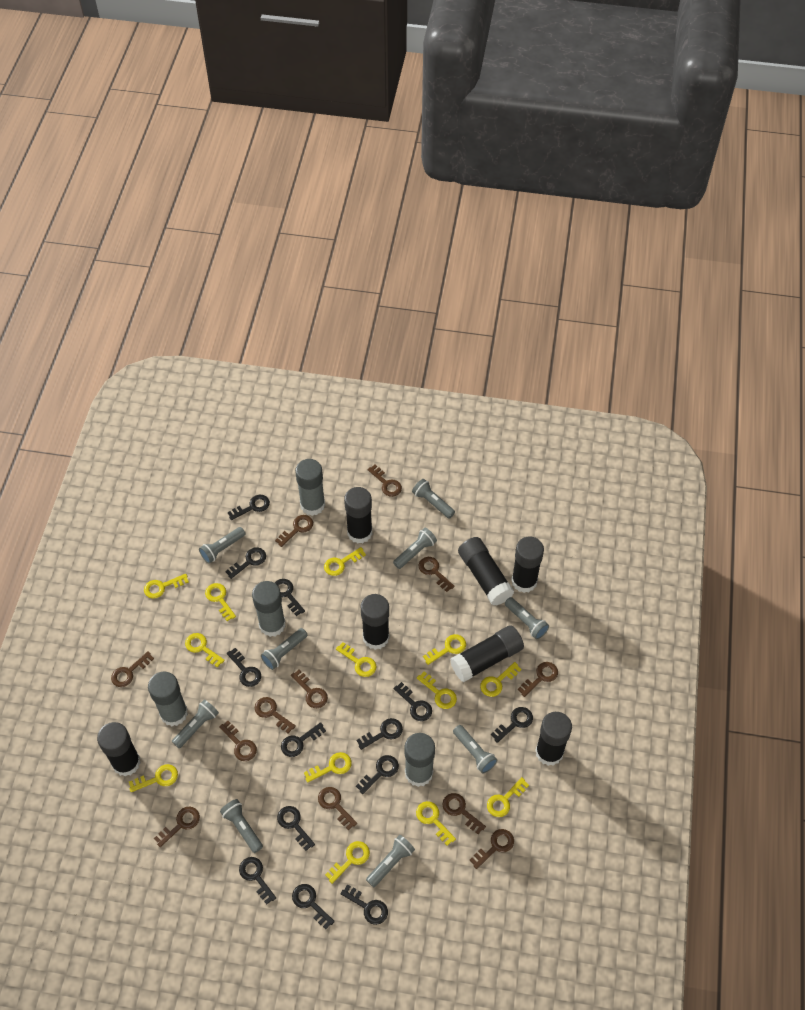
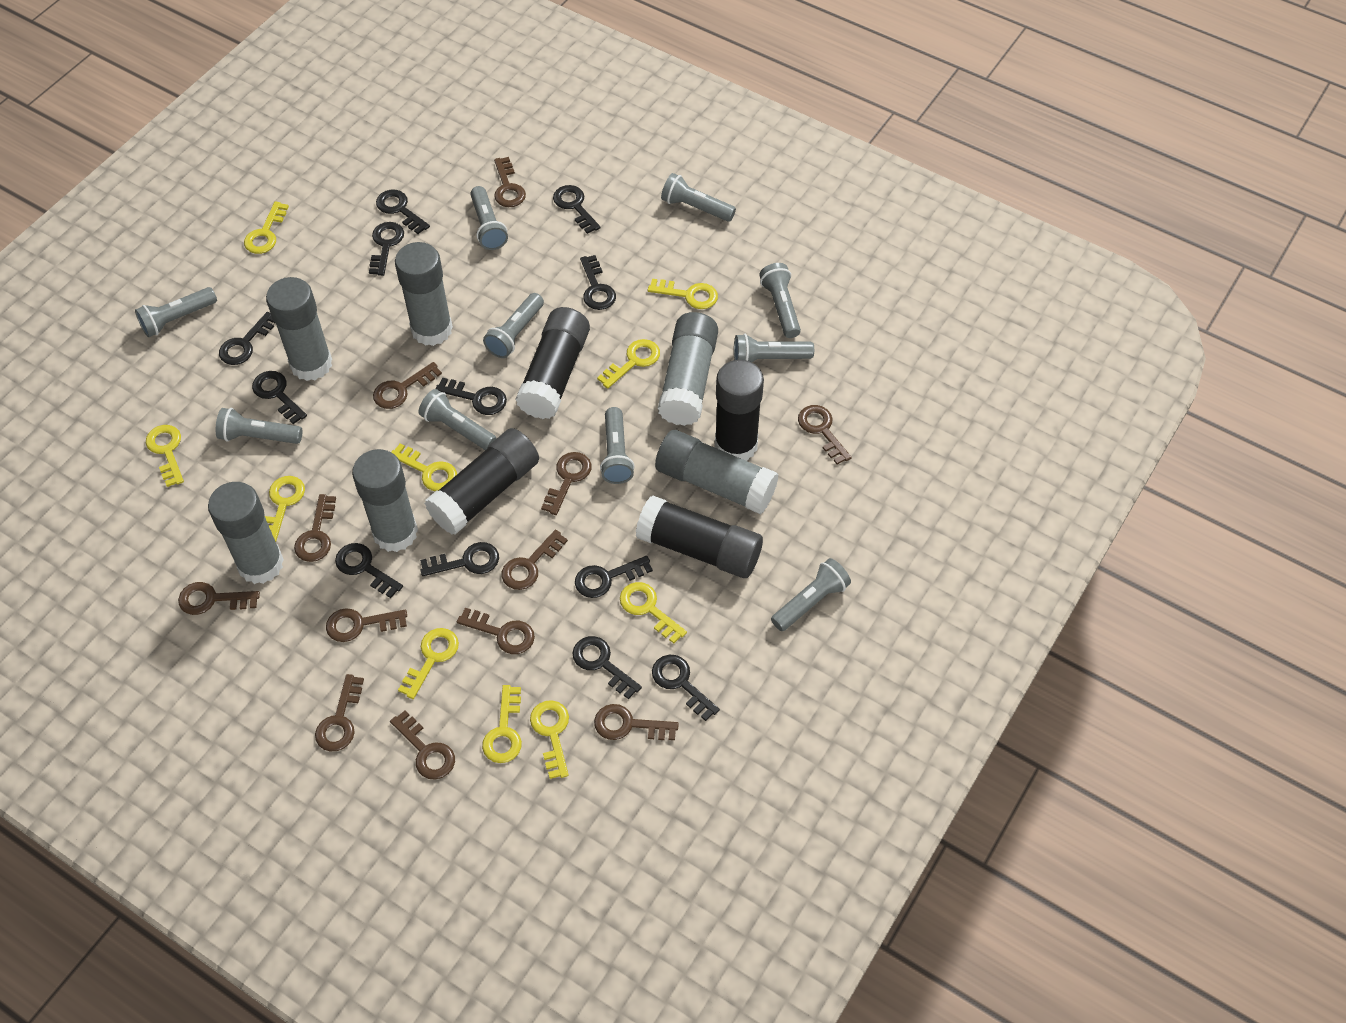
black glue stick: 7 -> 4
black key: 13 -> 12
grey flashlight: 9 -> 10
grey glue stick: 4 -> 6
yellow key: 13 -> 10

